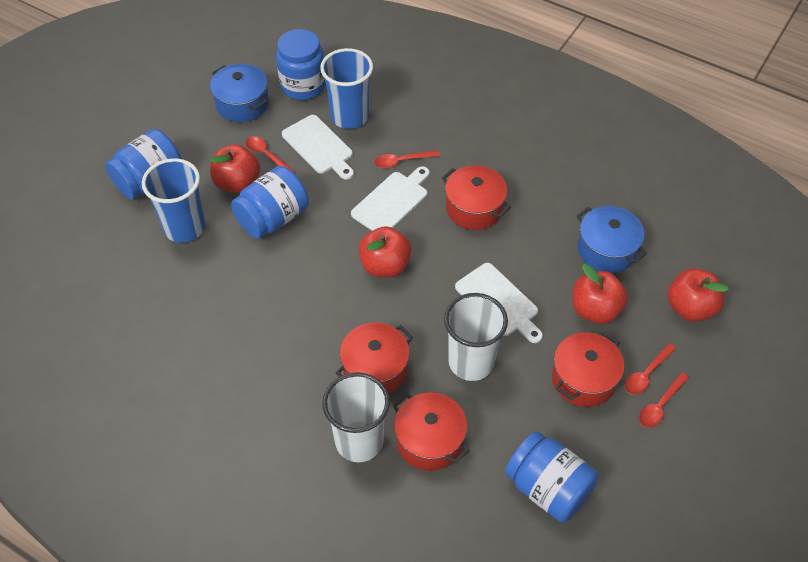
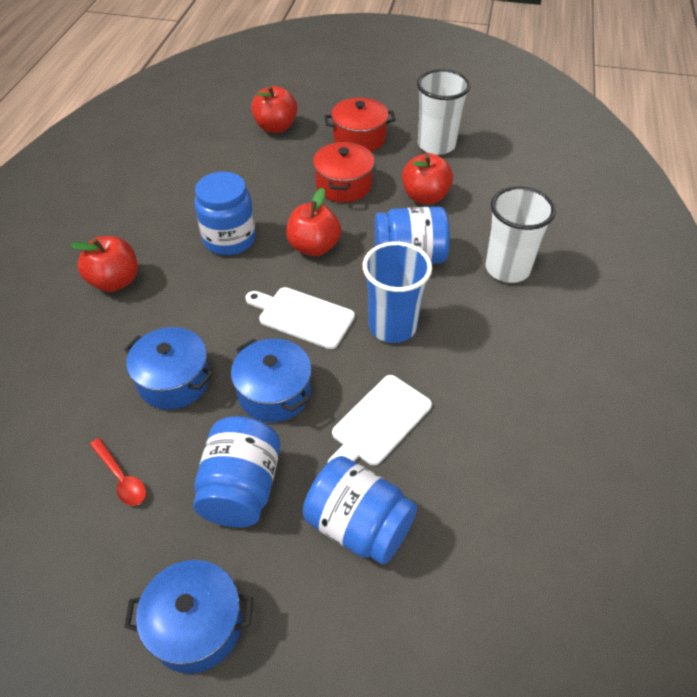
blue cup: 2 -> 1
blue pot: 2 -> 3
red pot: 4 -> 2
red spoon: 4 -> 1
white cutting board: 3 -> 2

